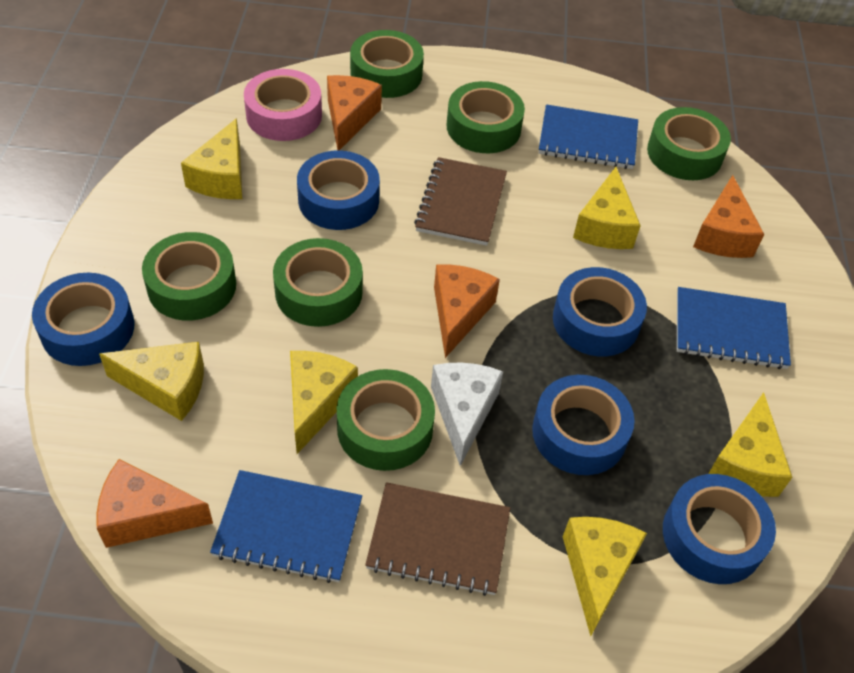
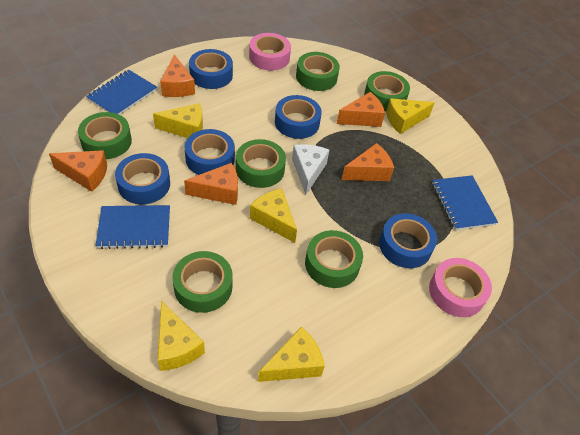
brown notebook: 2 -> 0
orange cheese: 4 -> 5
pink tape: 1 -> 2
yellow cheese: 6 -> 5

